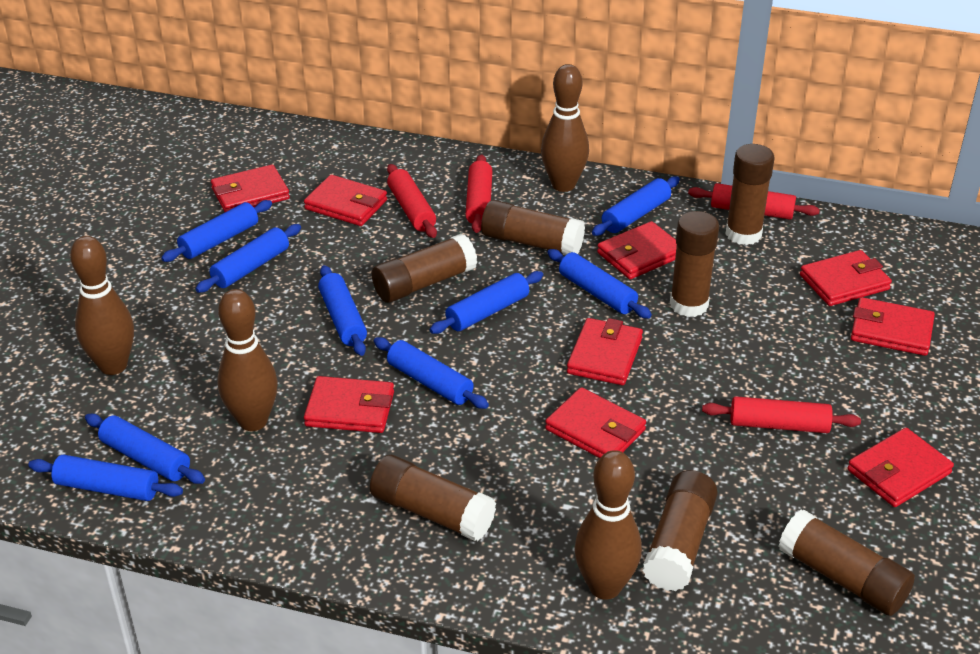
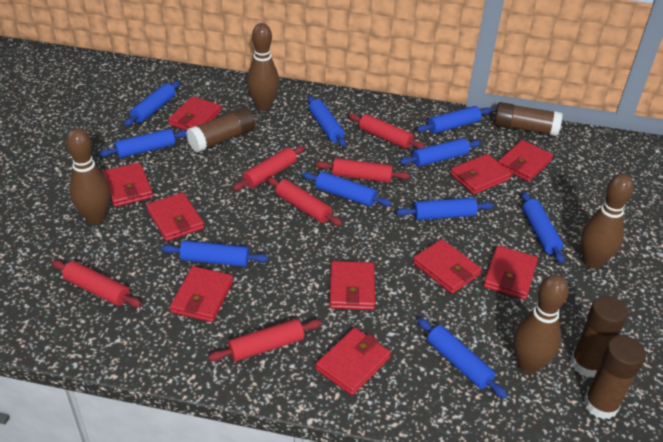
blue rolling pin: 9 -> 10
brown glue stick: 7 -> 4
red rolling pin: 4 -> 6
red wallet: 9 -> 10

